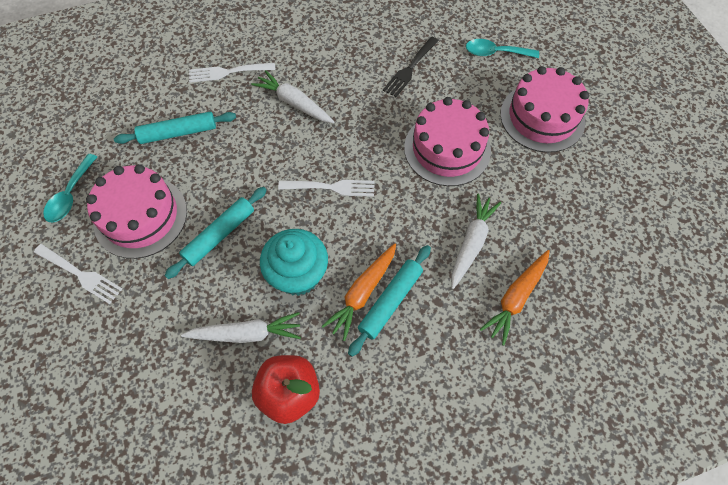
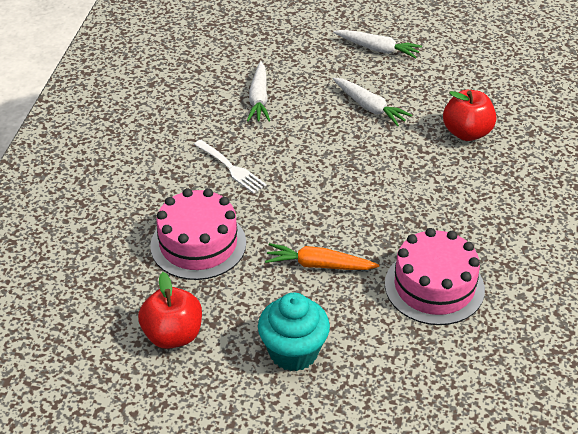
black fork: 1 -> 0
orange carrot: 2 -> 1
pink cake: 3 -> 2
red apple: 1 -> 2
turquoise rolling pin: 3 -> 0
turquoise spoon: 2 -> 0
white fork: 3 -> 1

